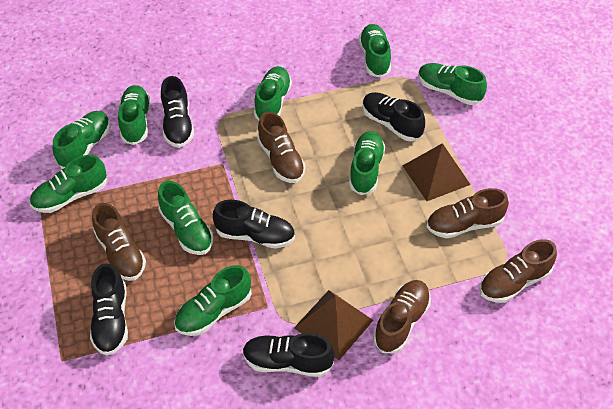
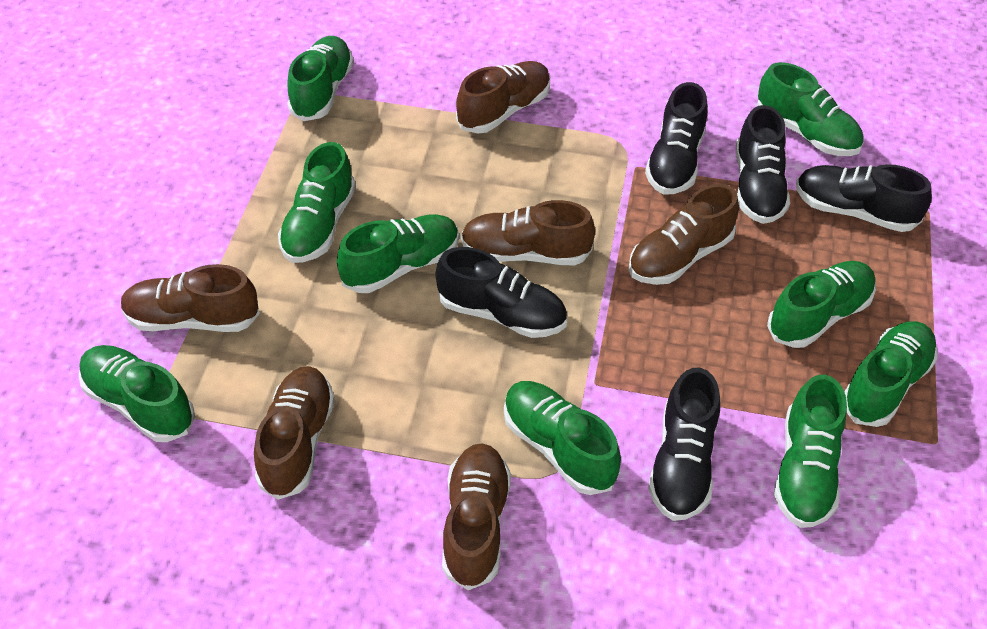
brown pyramid: 2 -> 0
brown shoe: 5 -> 6

